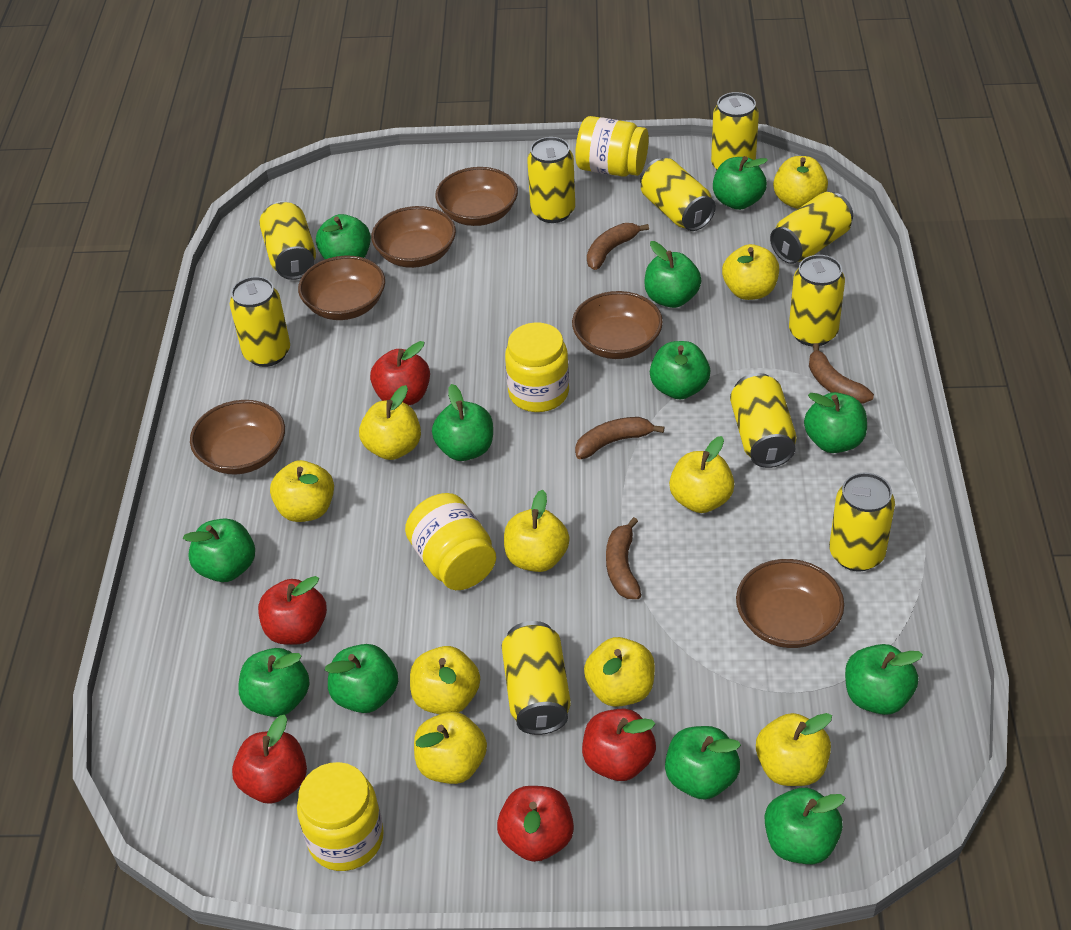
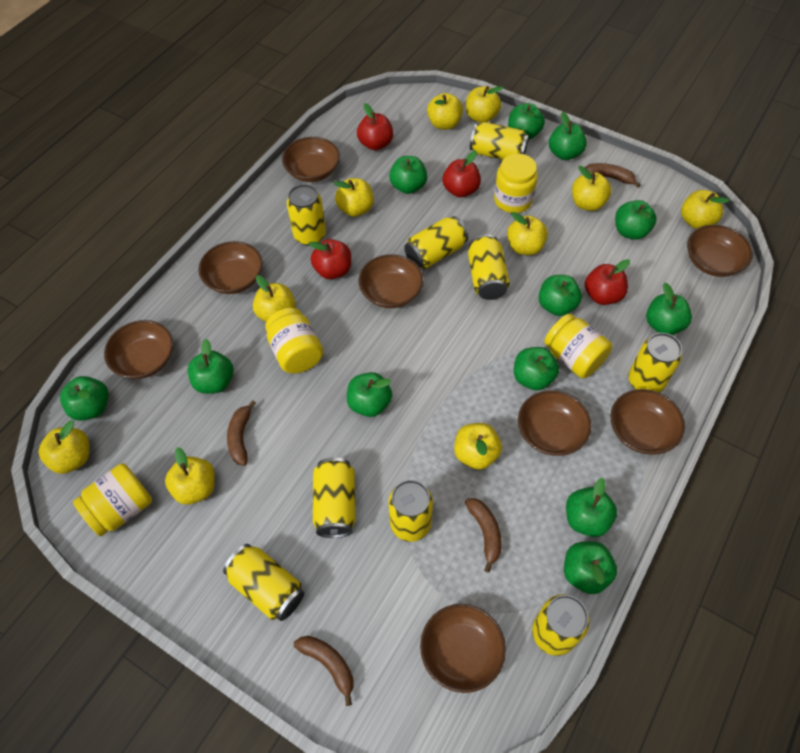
brown bowl: 6 -> 8
red apple: 5 -> 4
yellow can: 10 -> 9

